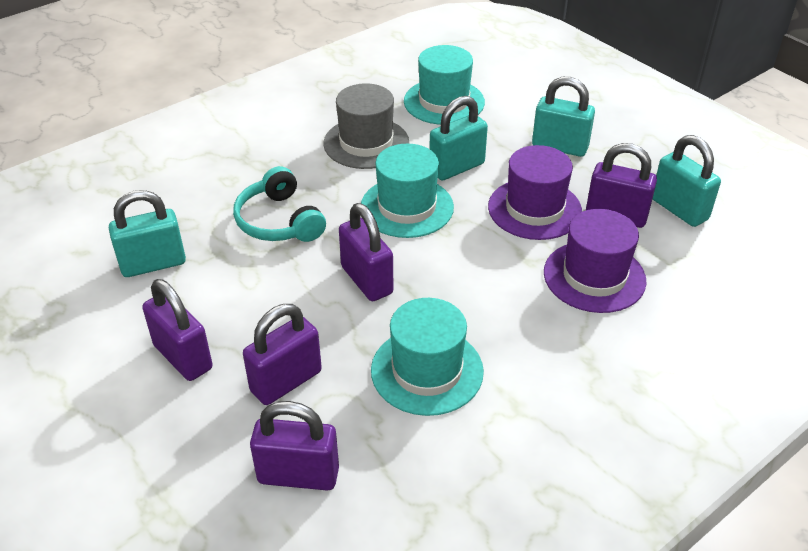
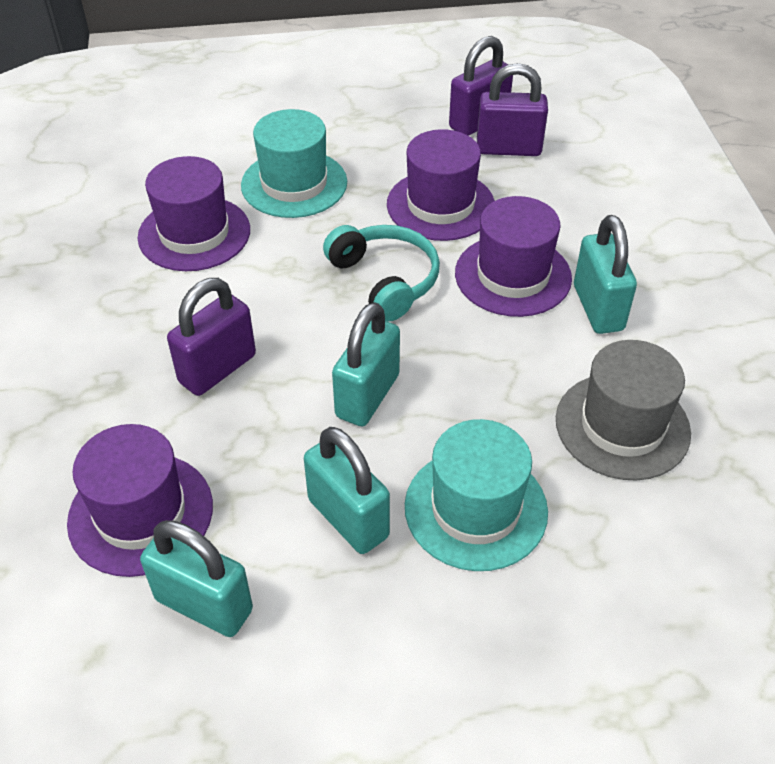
purple hat: 2 -> 4
purple padlock: 5 -> 3
turquoise hat: 3 -> 2

